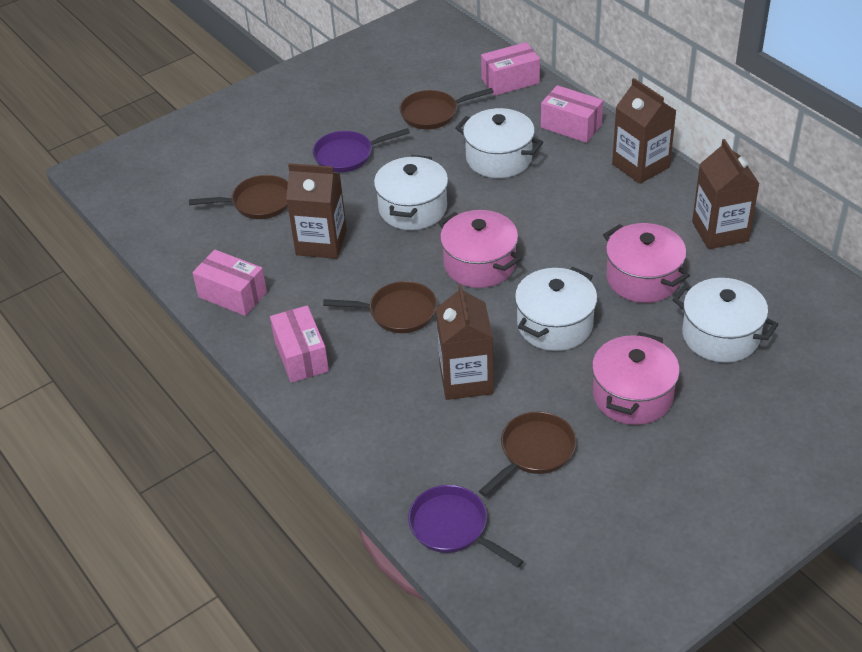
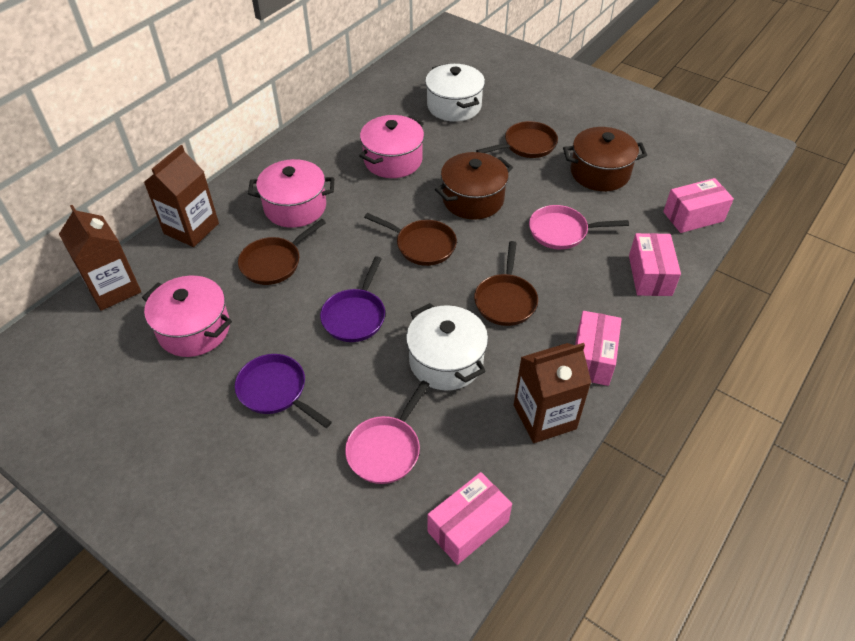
brown carton: 4 -> 3
brown pot: 0 -> 2
pink pan: 0 -> 2
white pot: 4 -> 2

